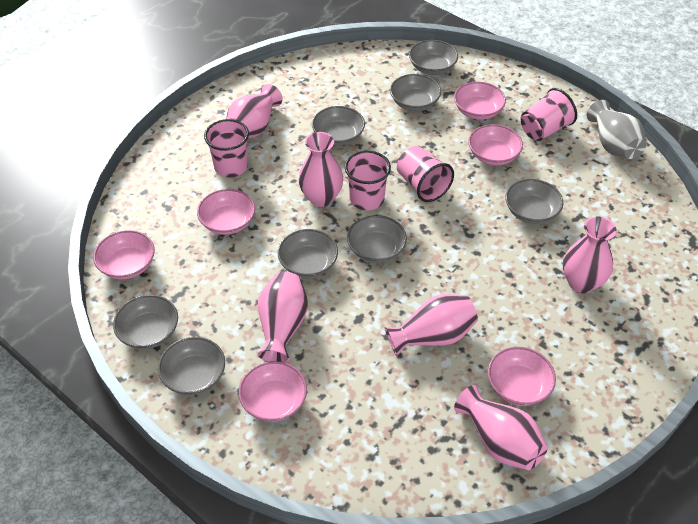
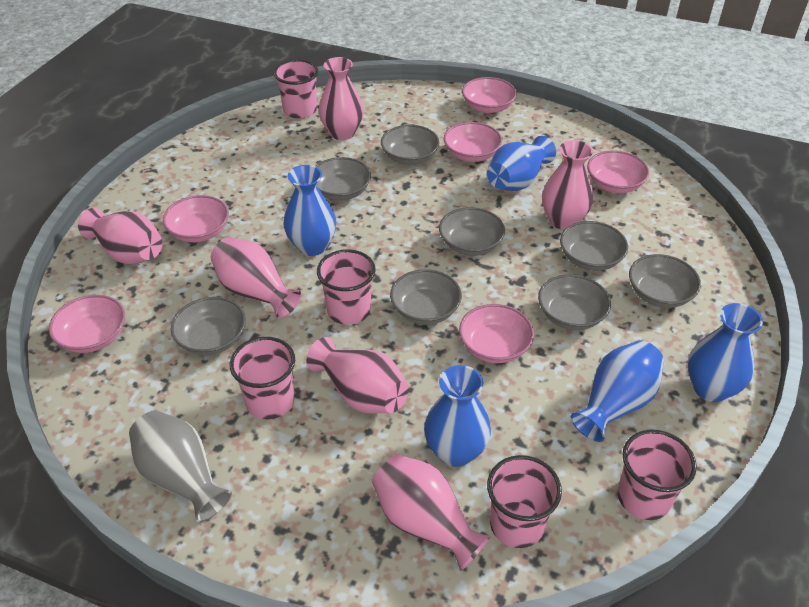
blue vase: 0 -> 5
pink cup: 4 -> 5

